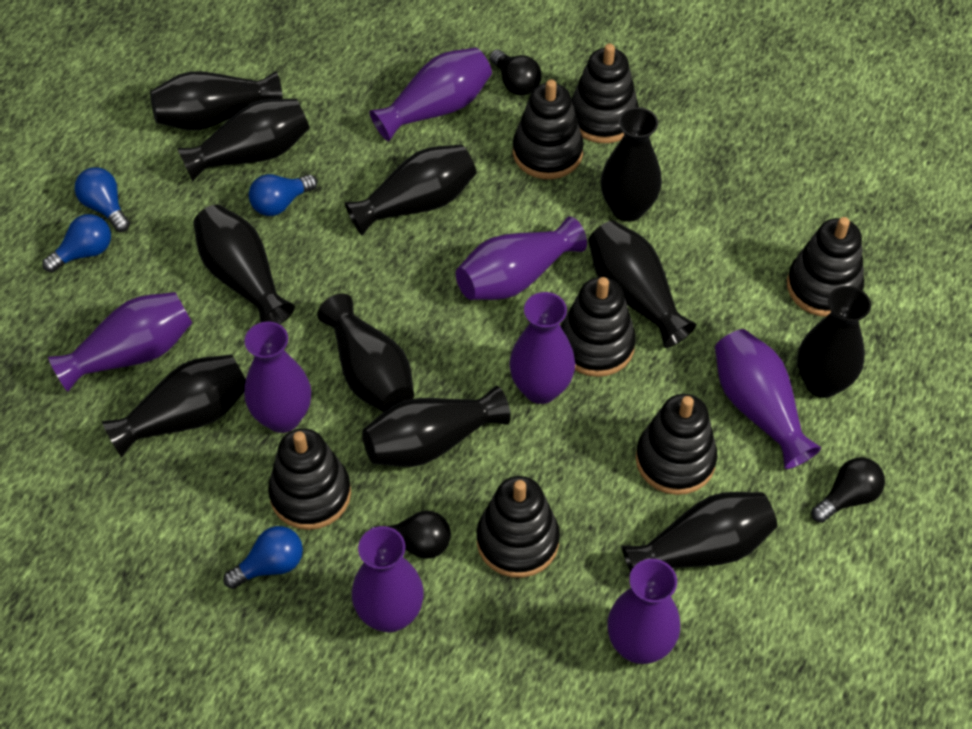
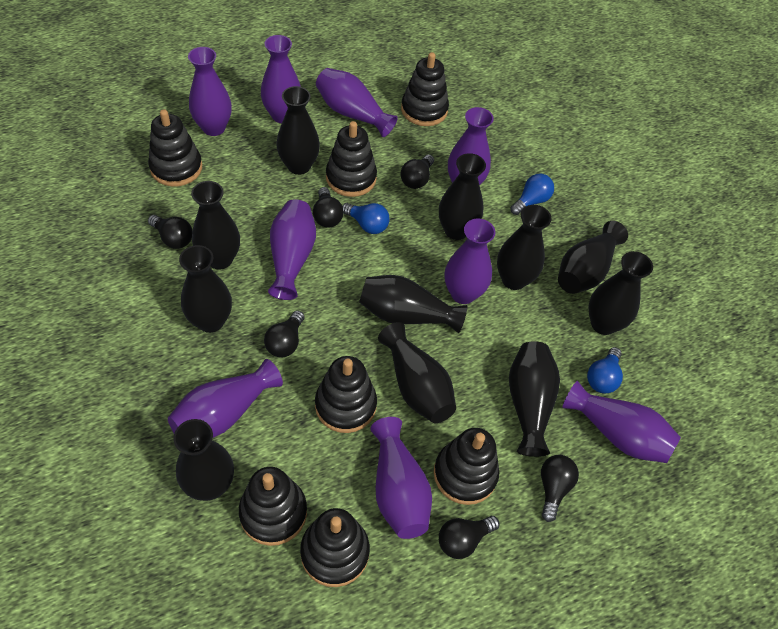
black light bulb: 3 -> 6
blue light bulb: 4 -> 3
purple vase: 8 -> 9

